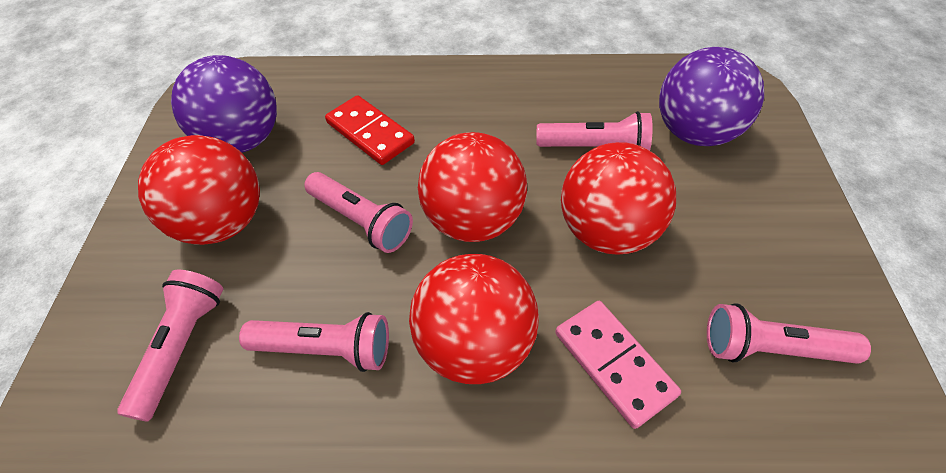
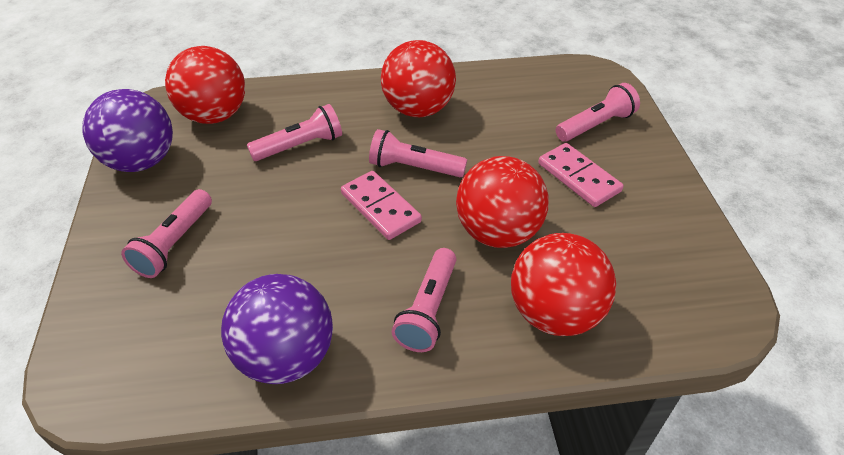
pink domino: 1 -> 2
red domino: 1 -> 0

